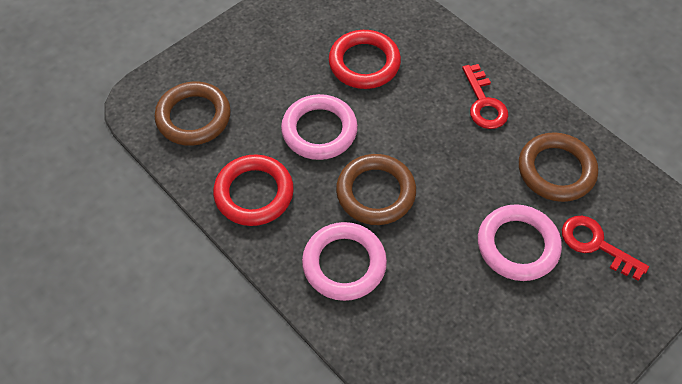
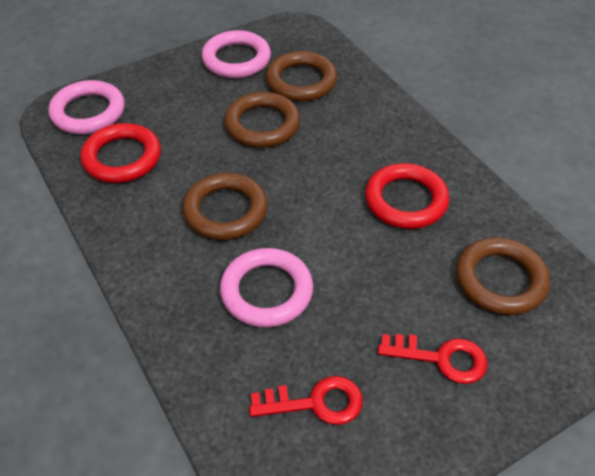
brown ring: 3 -> 4

